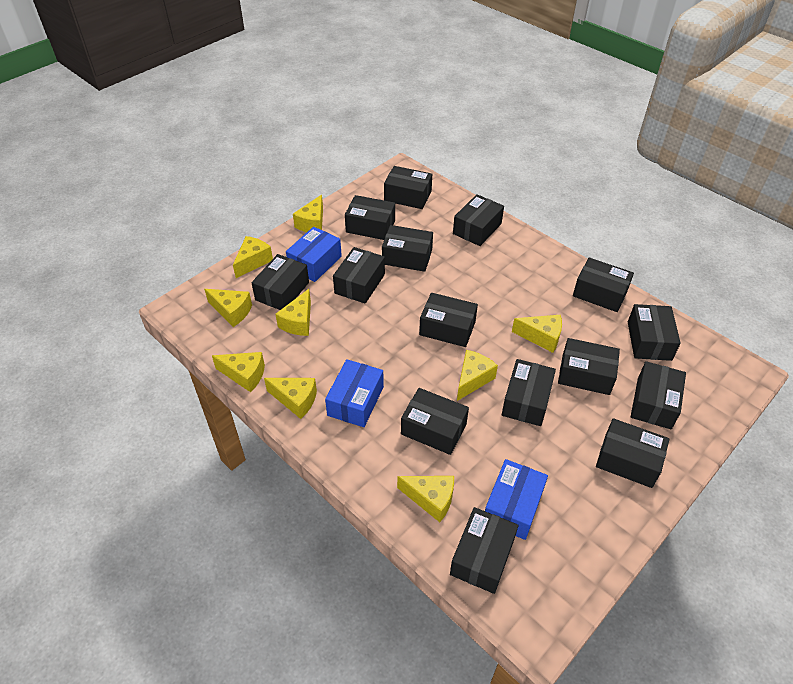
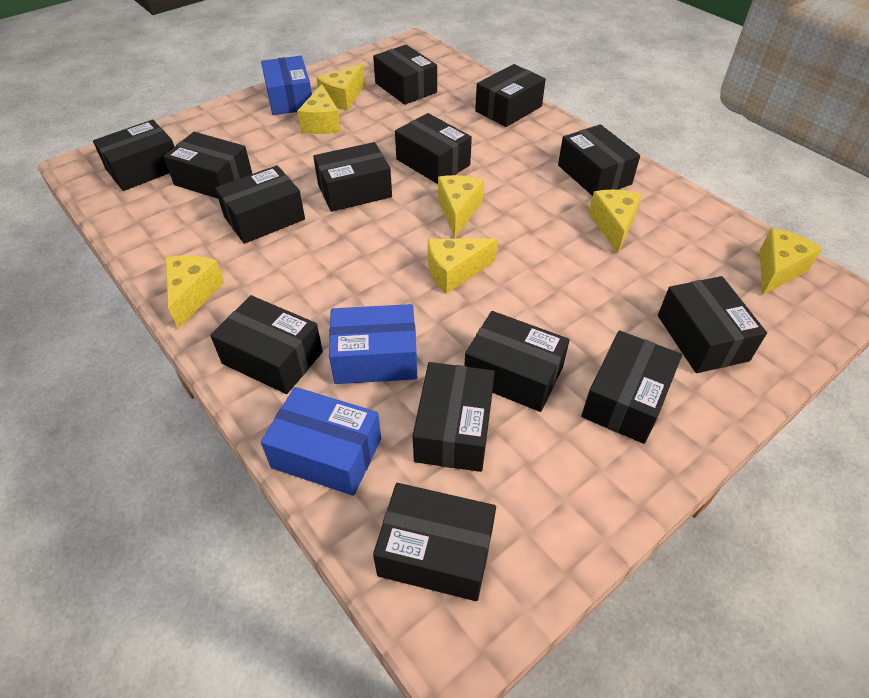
black box: 15 -> 14
yellow cheese: 9 -> 7

